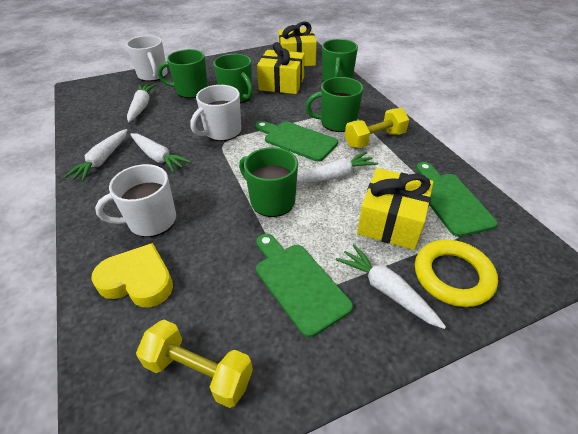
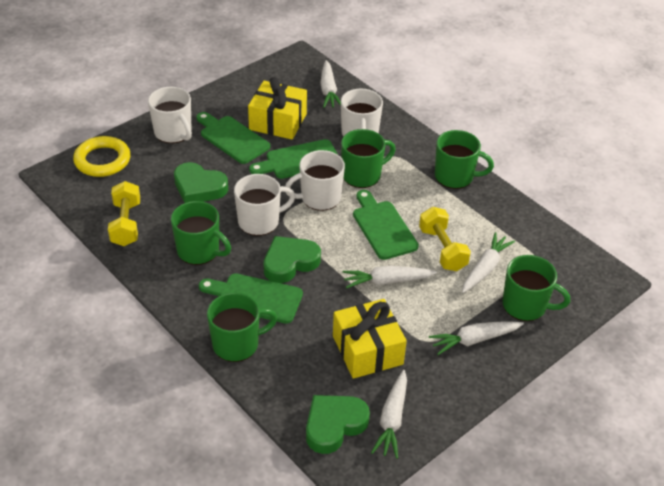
green cutting board: 3 -> 4
green heart: 0 -> 3
white mug: 3 -> 4
yellow gift: 3 -> 2
yellow heart: 1 -> 0

